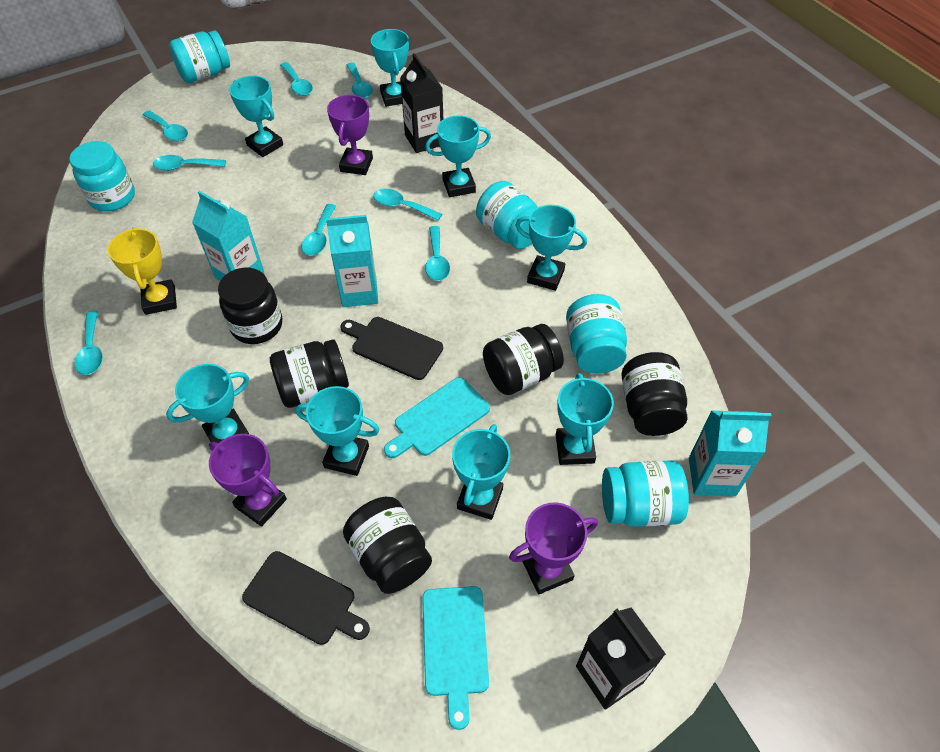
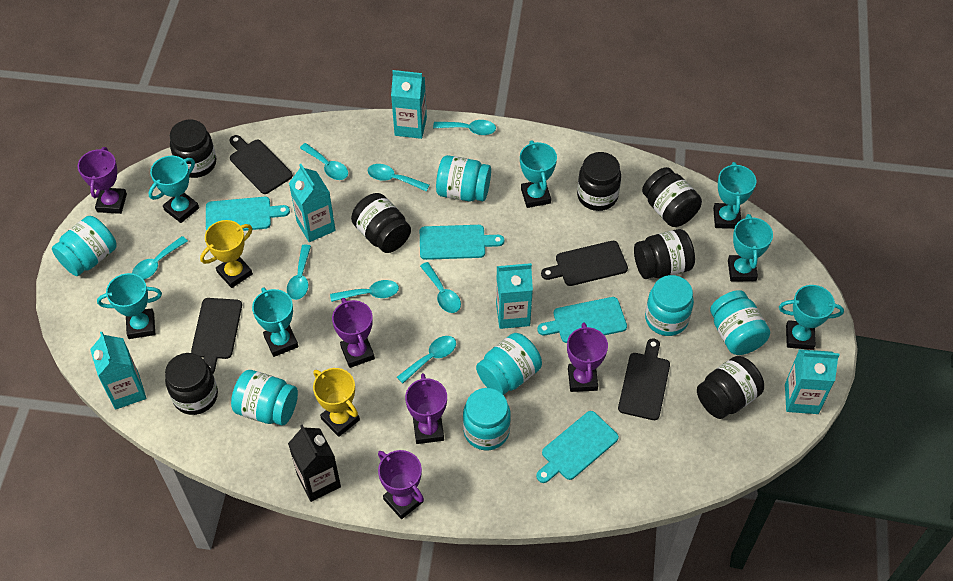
black carton: 2 -> 1
black cutting board: 2 -> 4
black jar: 5 -> 7
purple trophy: 3 -> 5
turquoise carton: 3 -> 5
turquoise cutting board: 2 -> 4
turquoise jar: 5 -> 7
turquoise trophy: 8 -> 7
yellow trophy: 1 -> 2

